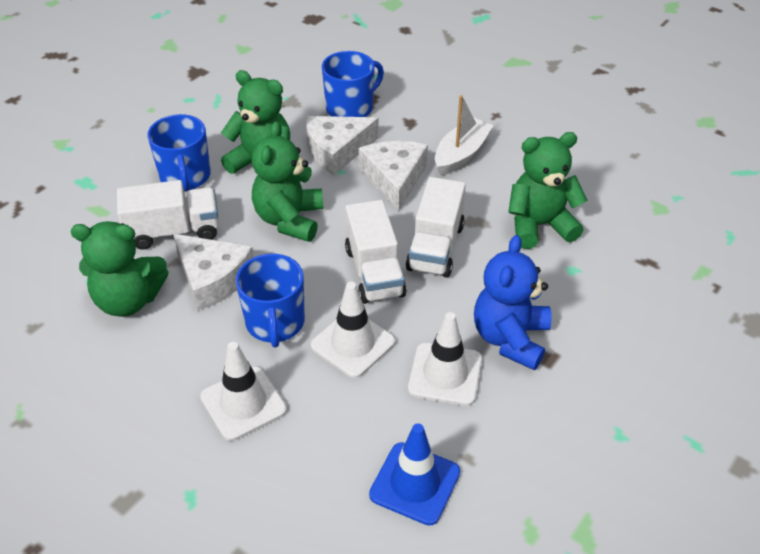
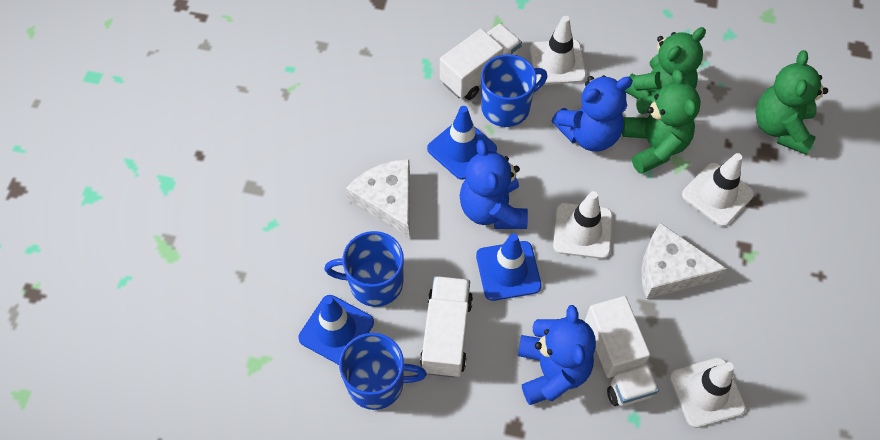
blue teddy bear: 1 -> 3
blue traffic cone: 1 -> 3
green teddy bear: 4 -> 3
white boat: 1 -> 0
white cheese: 3 -> 2
white traffic cone: 3 -> 4

